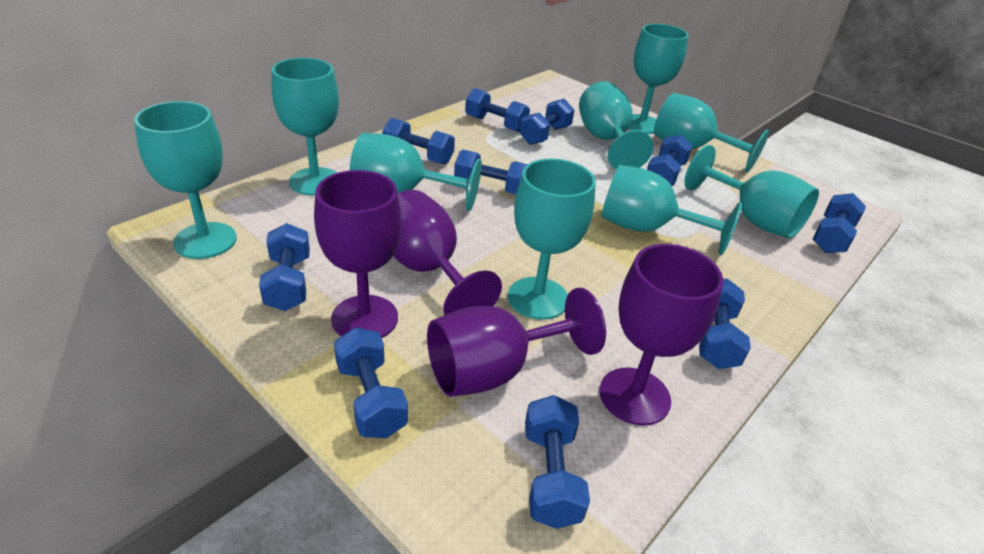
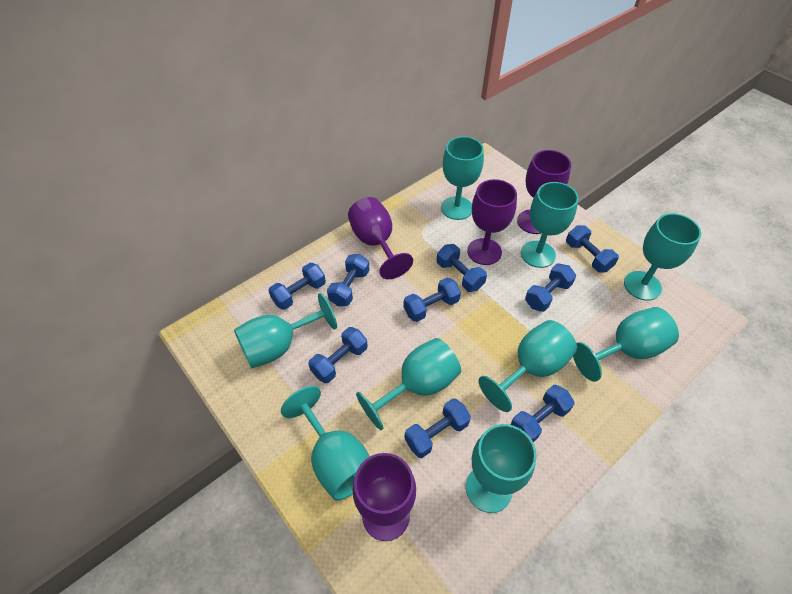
blue dumbbell: 10 -> 9

